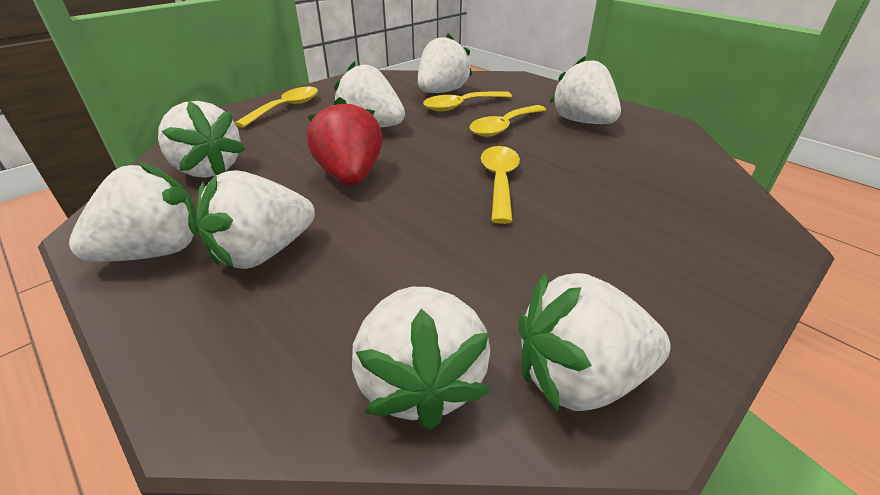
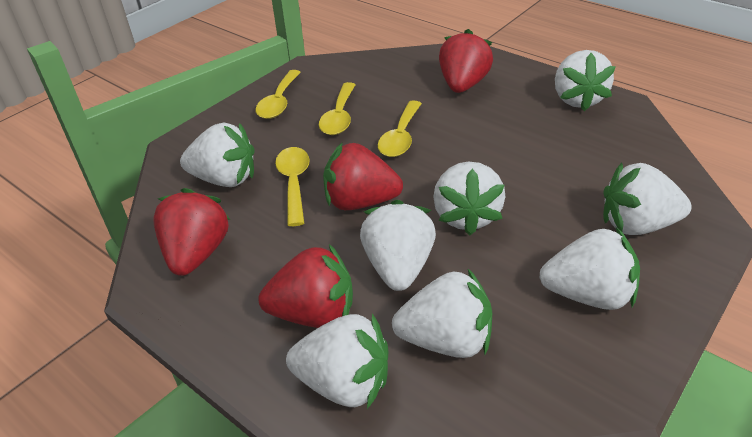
red strawberry: 1 -> 4

